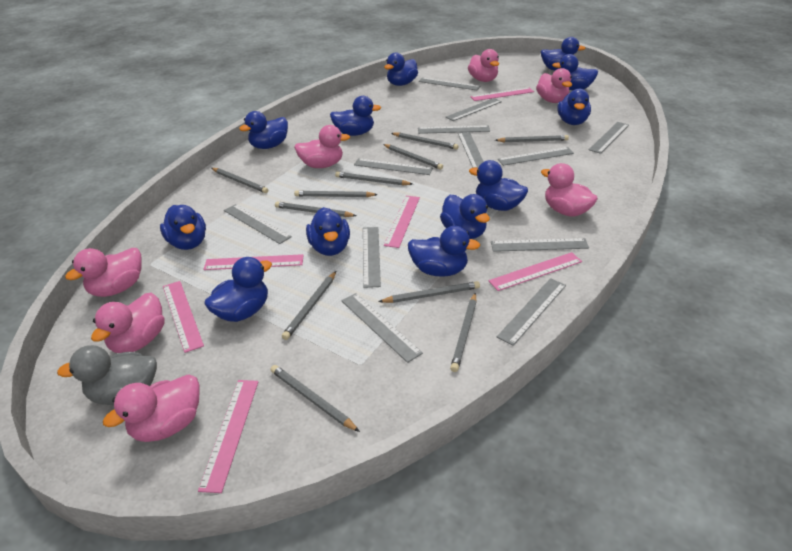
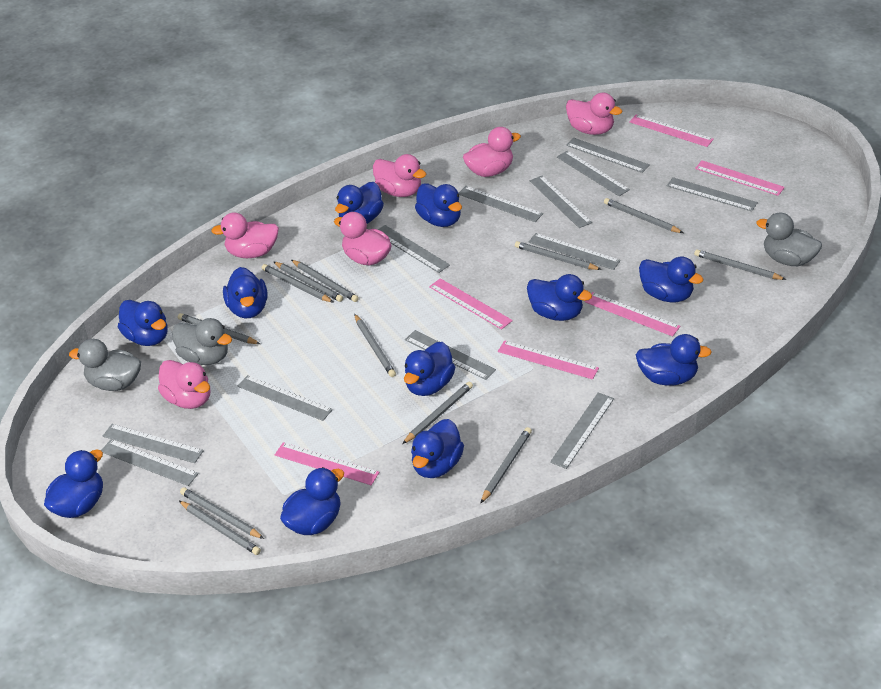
blue duck: 12 -> 11
grey duck: 1 -> 3
grey pencil: 11 -> 12
pink duck: 7 -> 6

